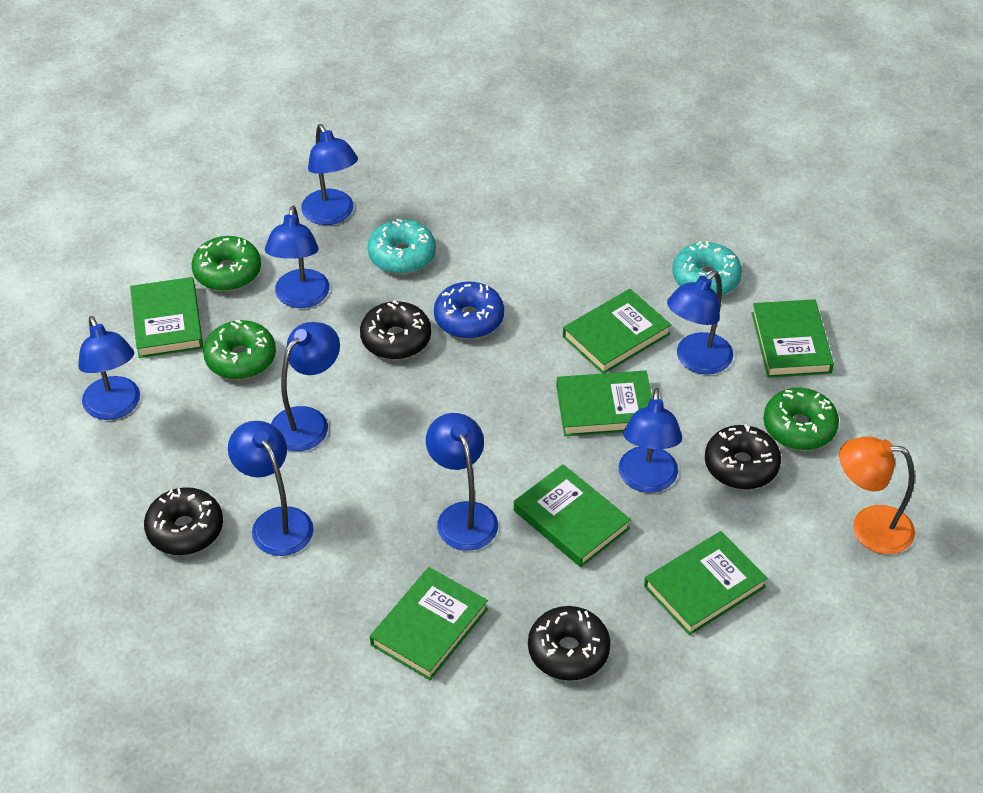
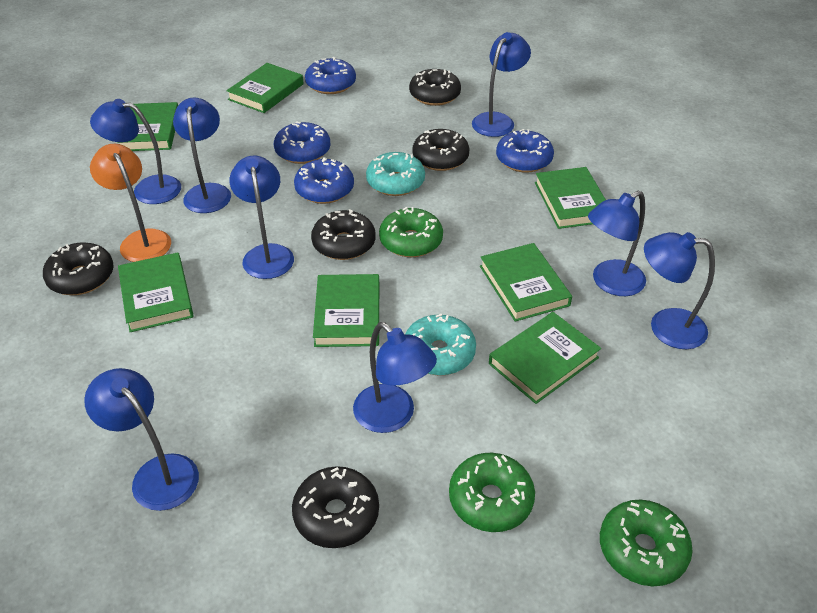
black donut: 4 -> 5
blue donut: 1 -> 4

